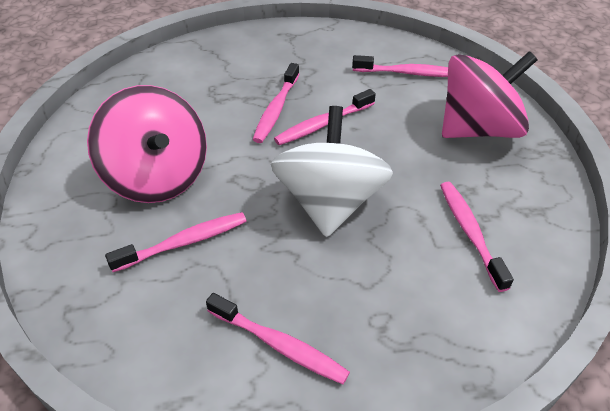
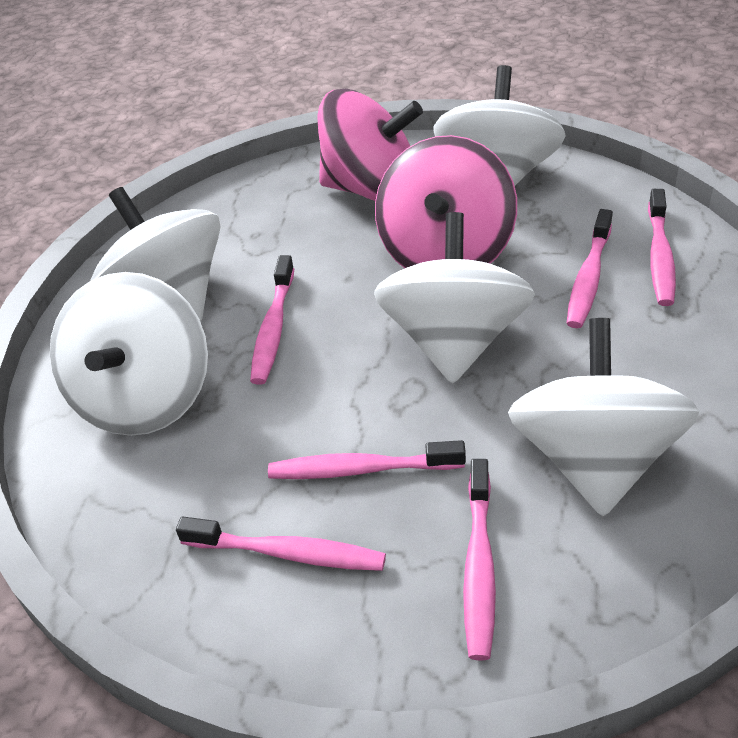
white spinning top: 1 -> 5

